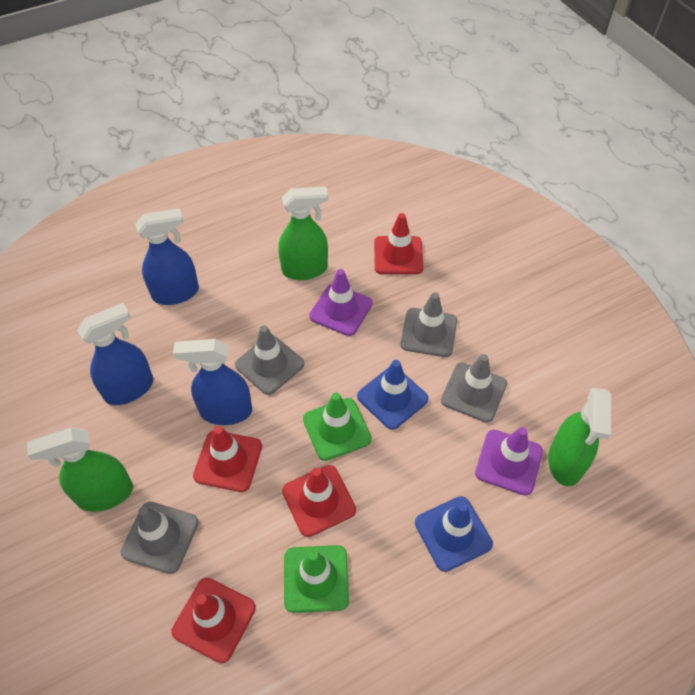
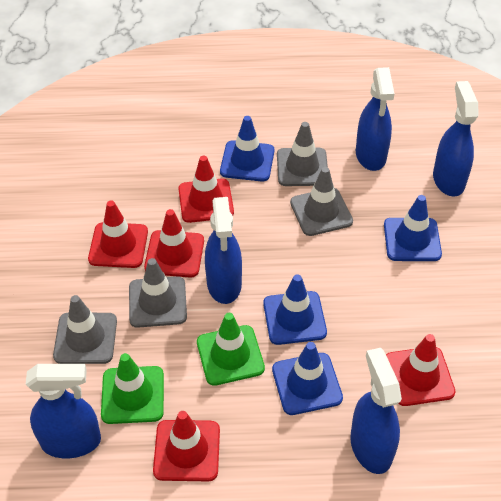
blue spray bottle: 3 -> 5
blue traffic cone: 2 -> 4
green spray bottle: 3 -> 0
purple traffic cone: 2 -> 0
red traffic cone: 4 -> 5

